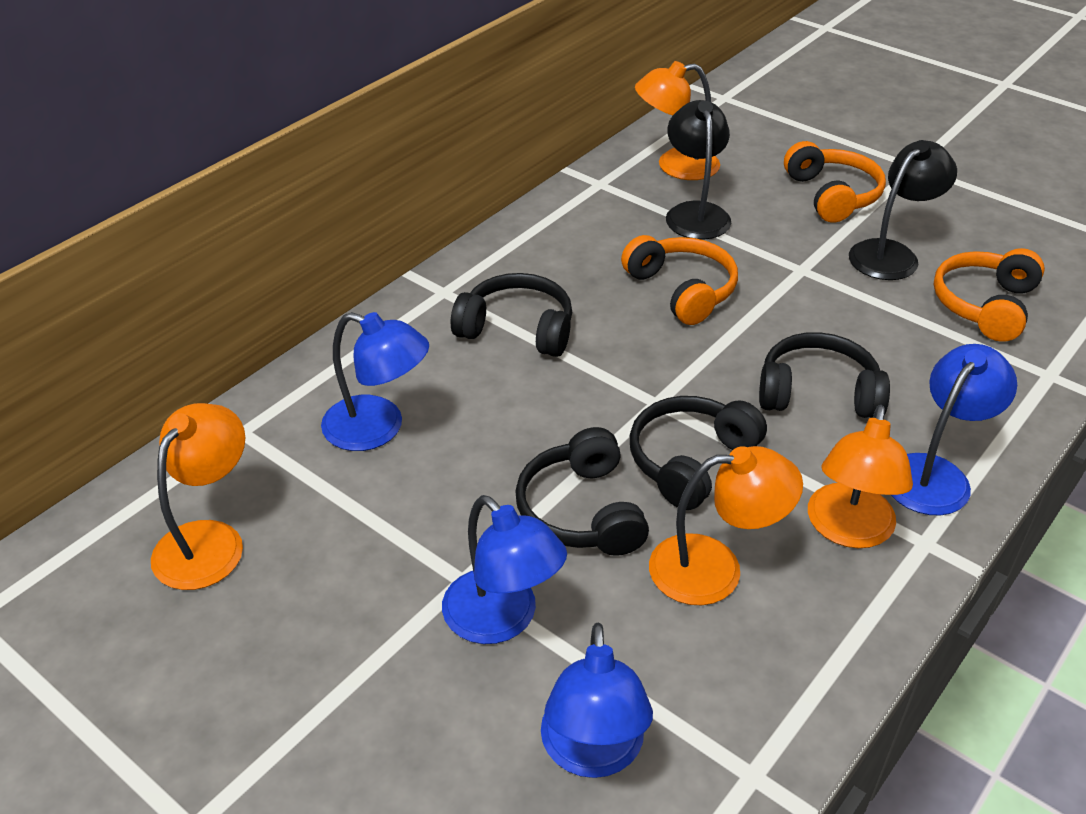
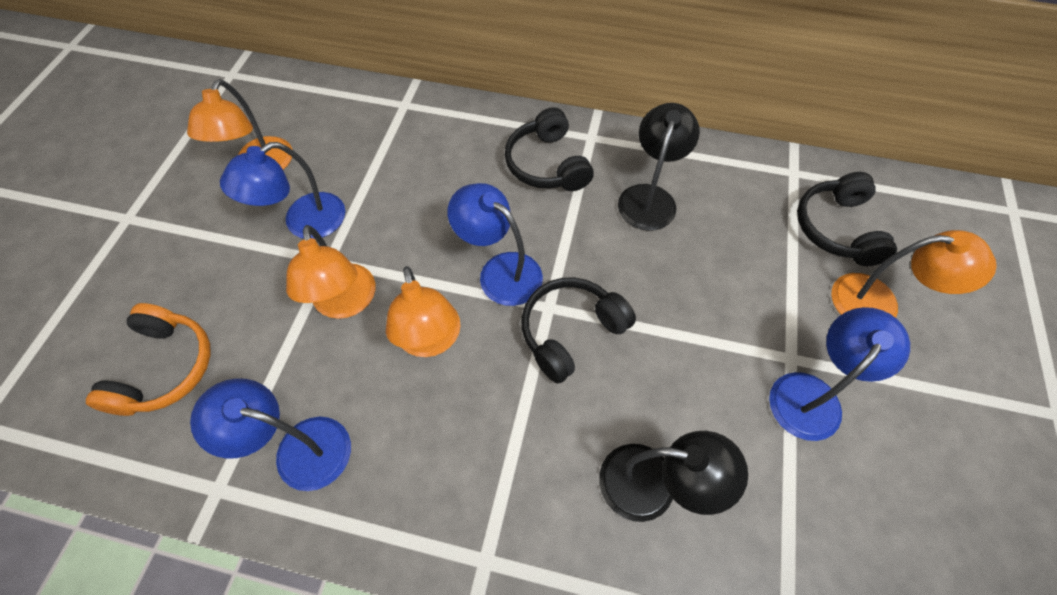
black headphones: 4 -> 3
orange headphones: 3 -> 1

